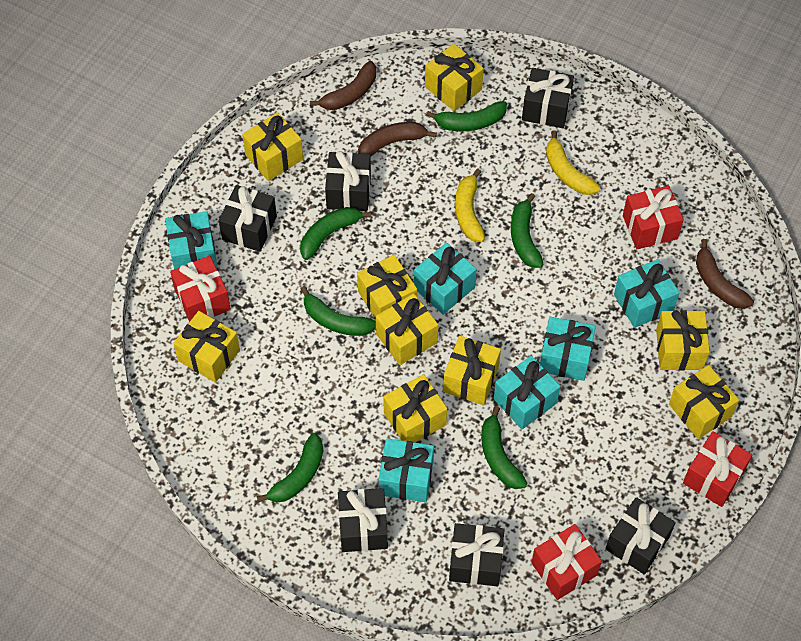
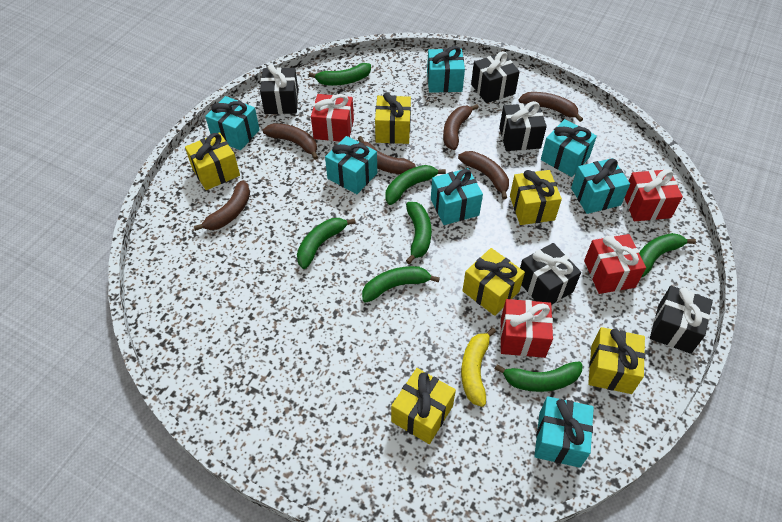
black gift: 6 -> 5
brown banana: 3 -> 6
green banana: 6 -> 7
turquoise gift: 6 -> 7
yellow banana: 2 -> 1
yellow gift: 9 -> 6

